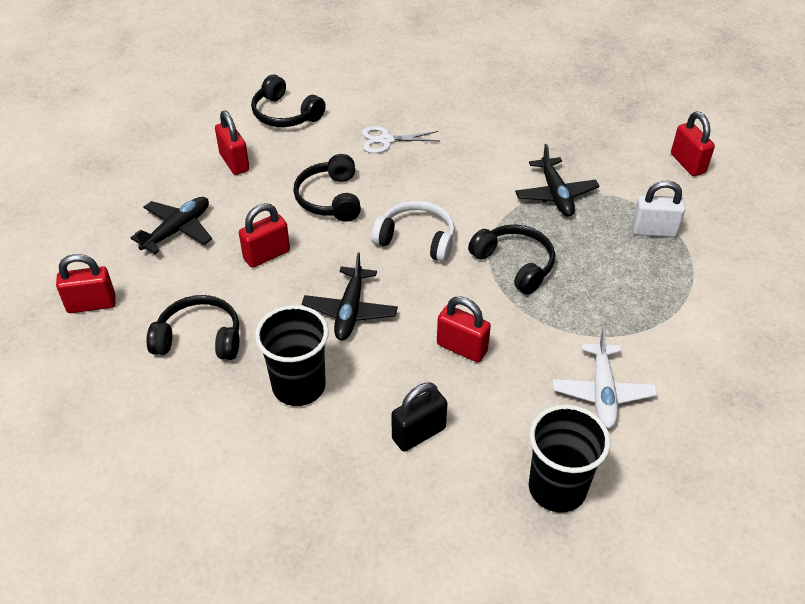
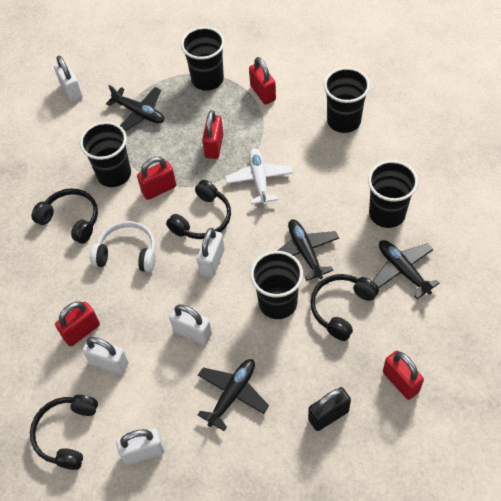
black cup: 2 -> 5
black plane: 3 -> 4
white padlock: 1 -> 5
white scissors: 1 -> 0

